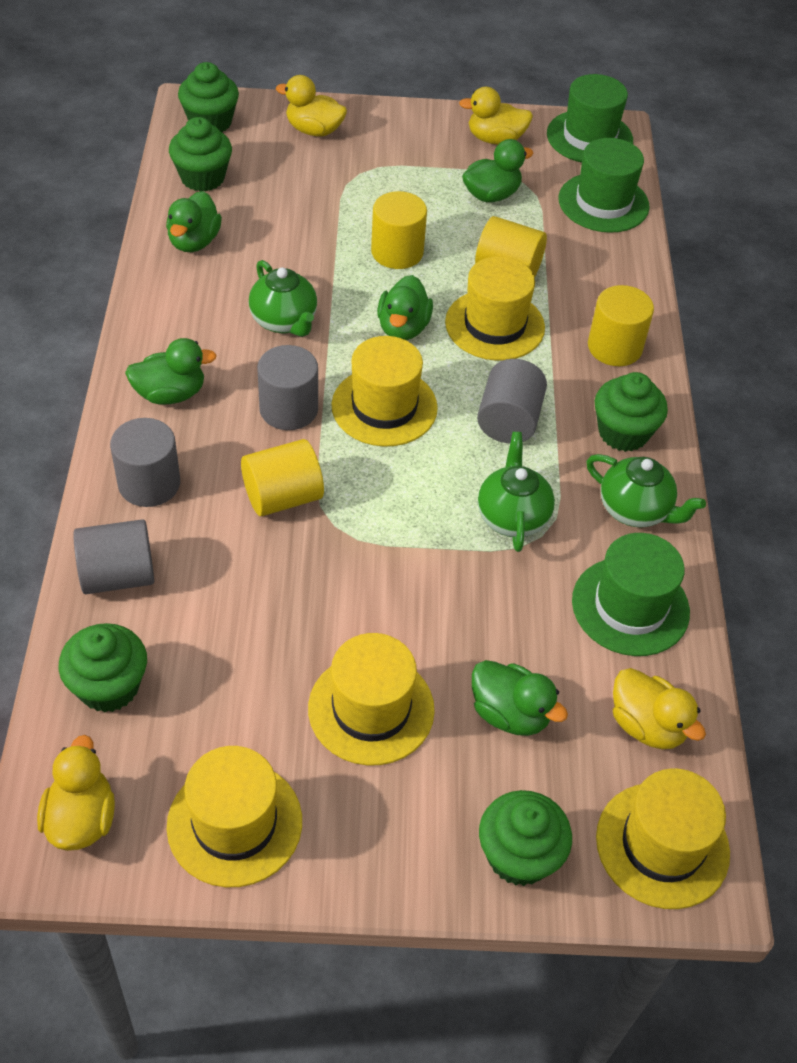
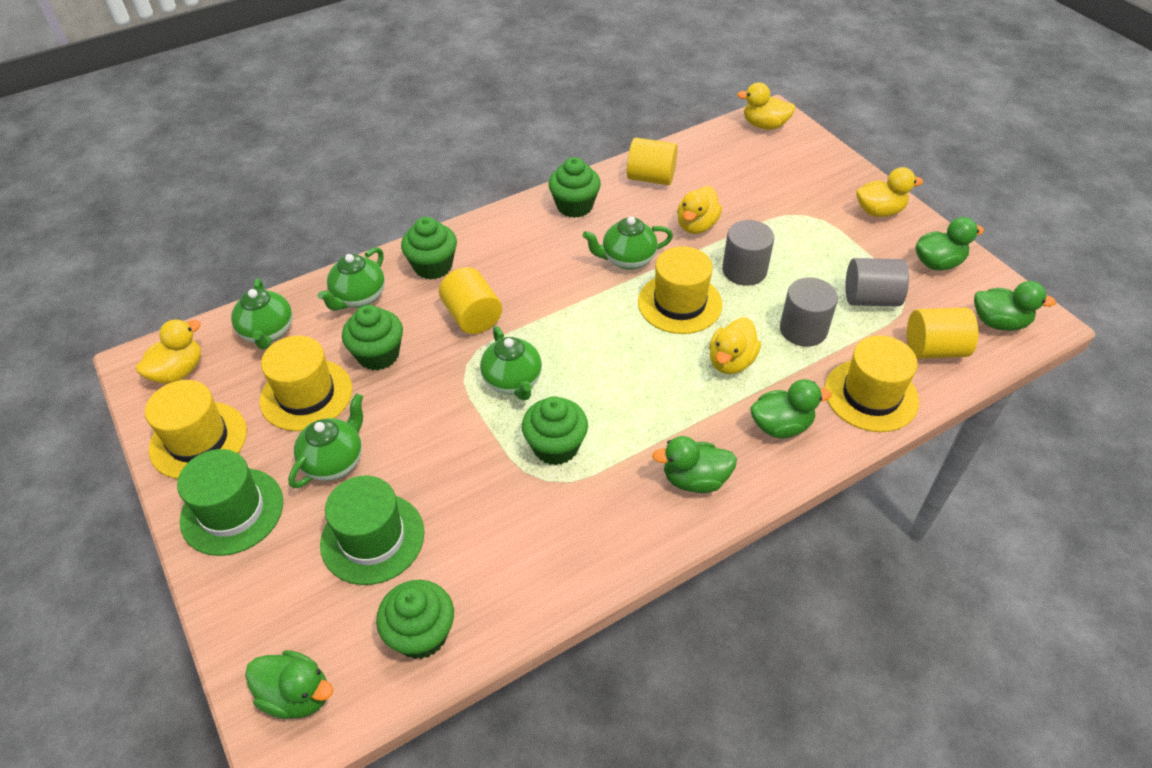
green hat: 3 -> 2
green teapot: 3 -> 5
grey cylinder: 4 -> 3
yellow cylinder: 4 -> 3
yellow duck: 4 -> 5
yellow hat: 5 -> 4

